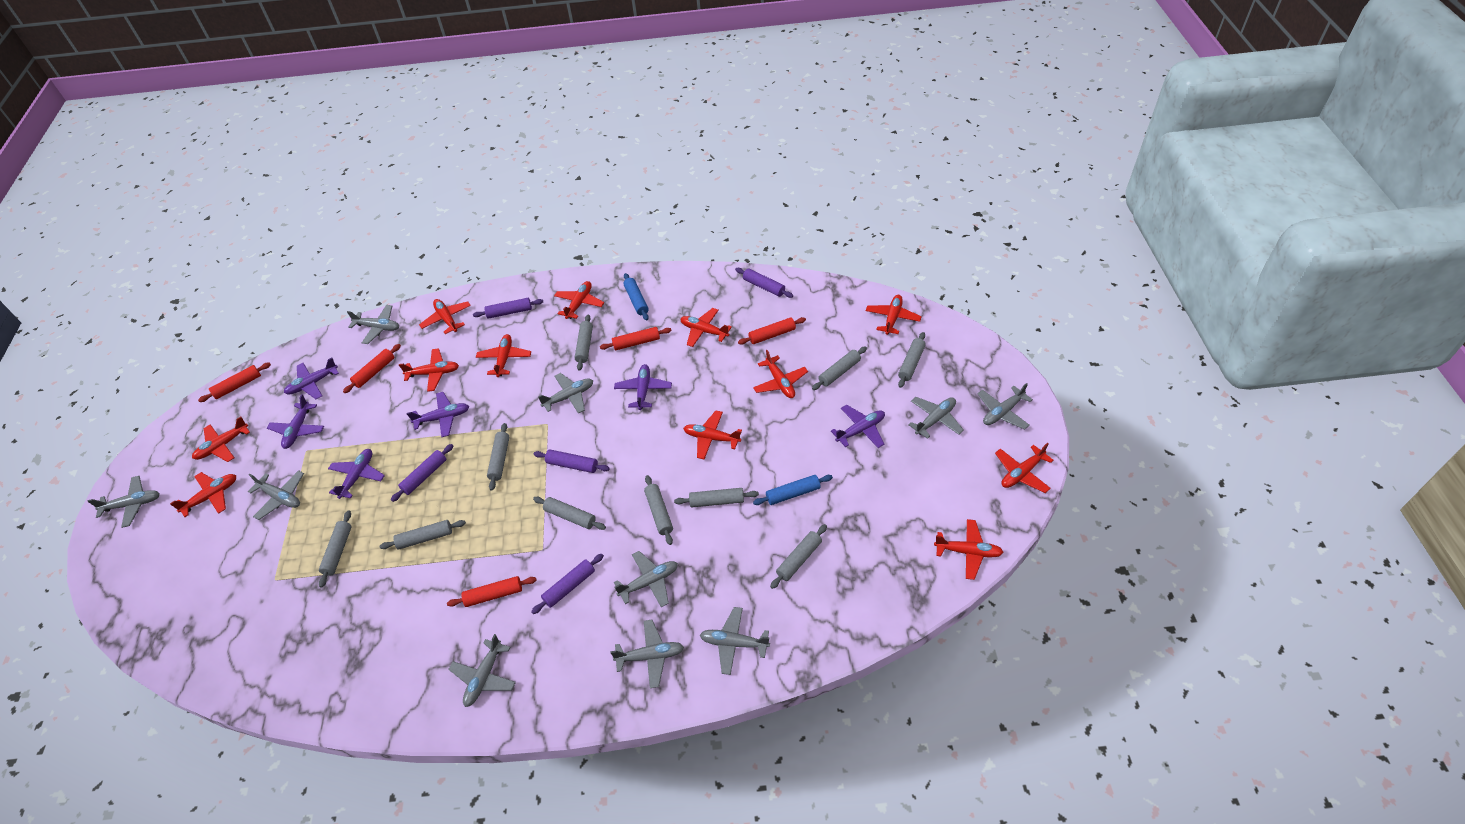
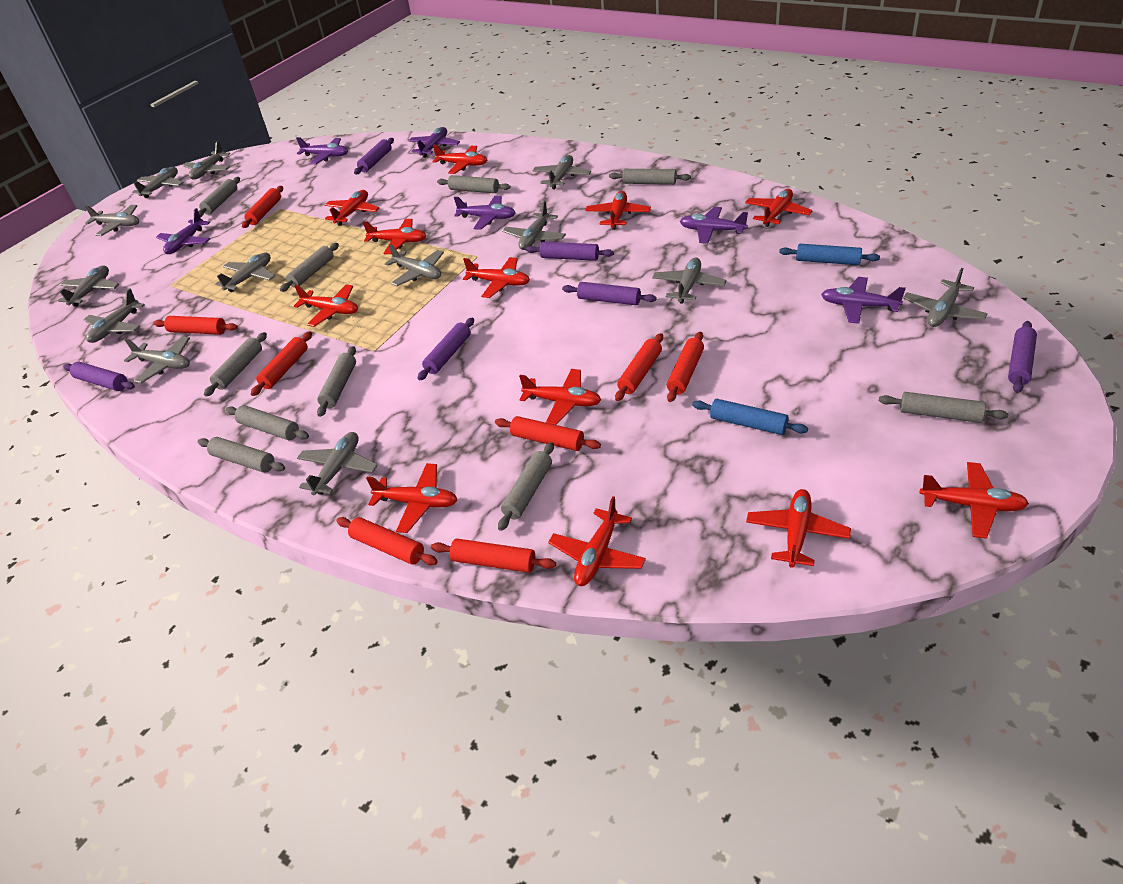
grey plane: 10 -> 13
purple rolling pin: 5 -> 6
red rolling pin: 5 -> 8

